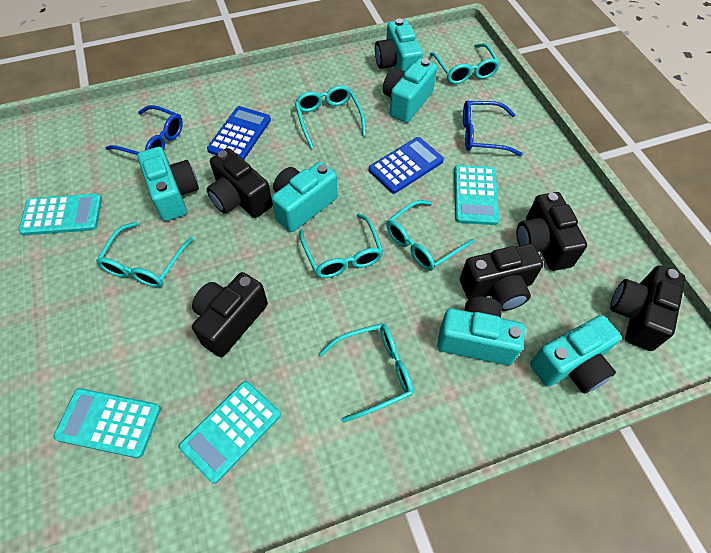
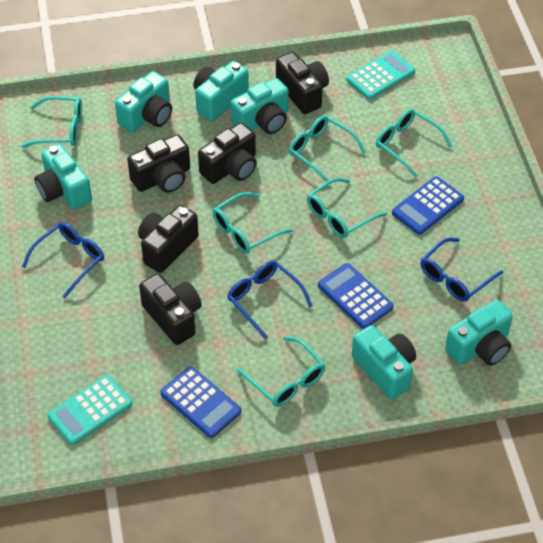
blue calculator: 2 -> 3
blue glasses: 2 -> 3
turquoise calculator: 4 -> 2

